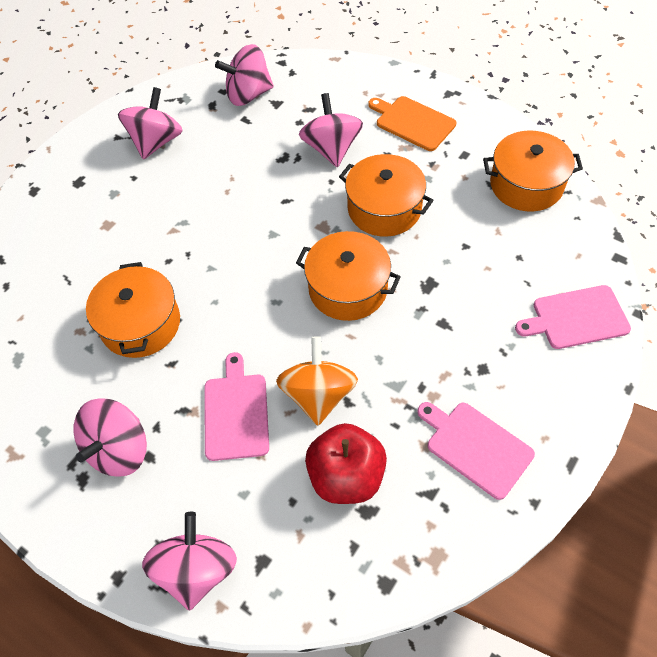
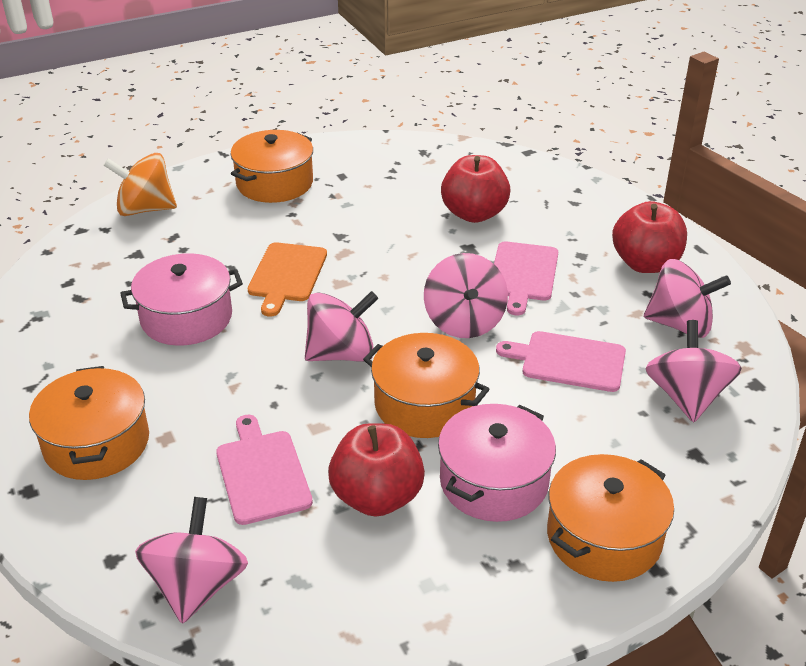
pink pot: 0 -> 2
red apple: 1 -> 3

